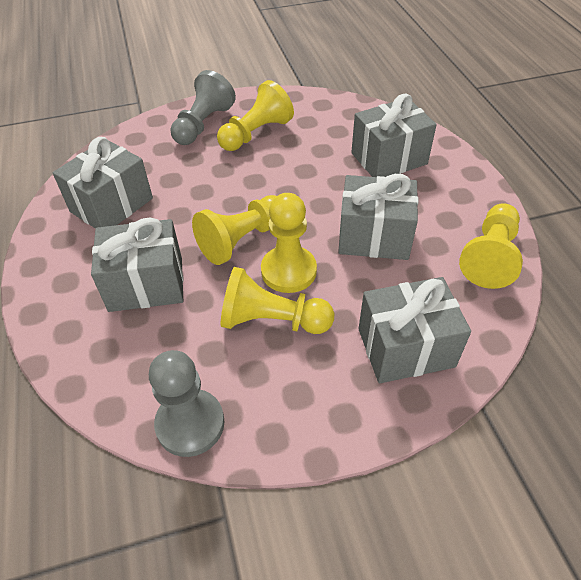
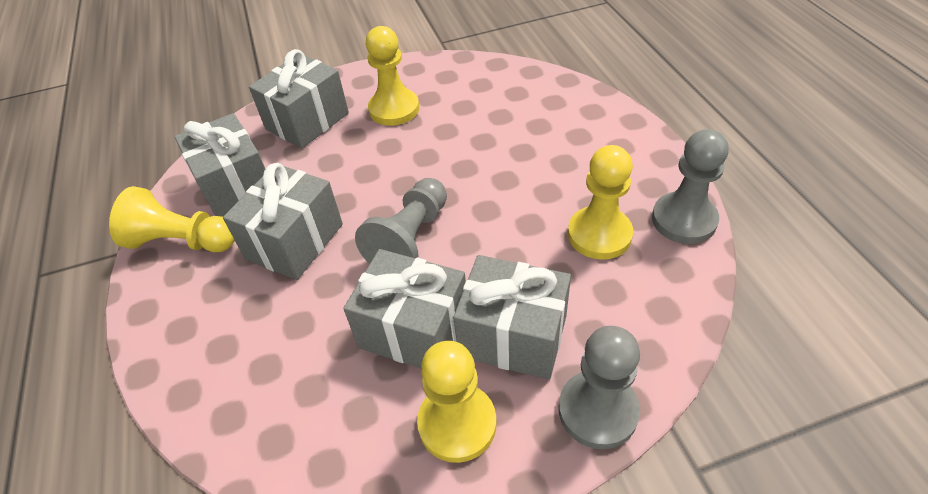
grey pawn: 2 -> 3
yellow pawn: 5 -> 4

